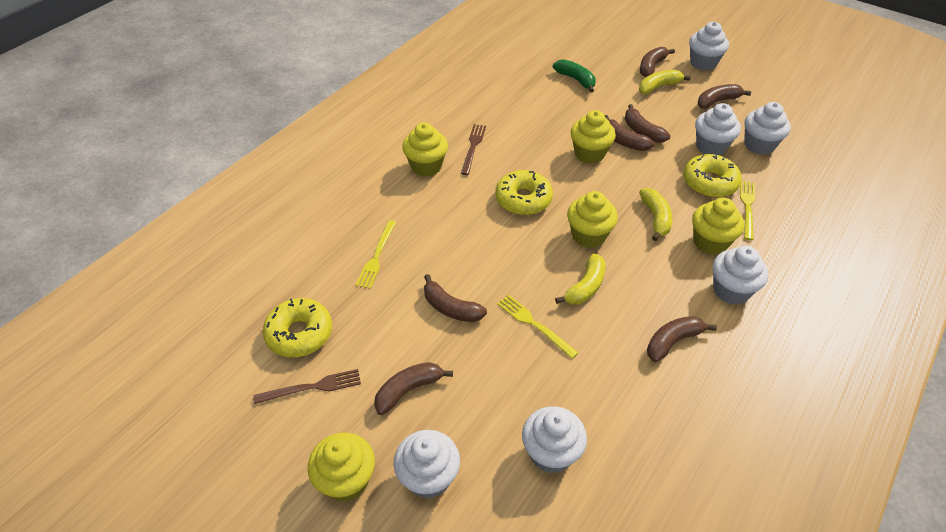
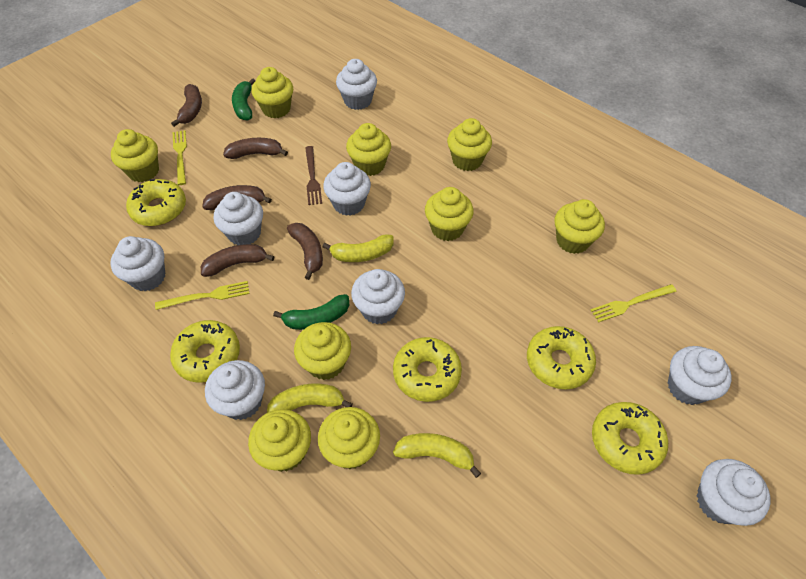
brown banana: 7 -> 5
brown fork: 2 -> 1
green banana: 1 -> 2
white cupcake: 6 -> 8
yellow cupcake: 5 -> 9
yellow donut: 3 -> 5

